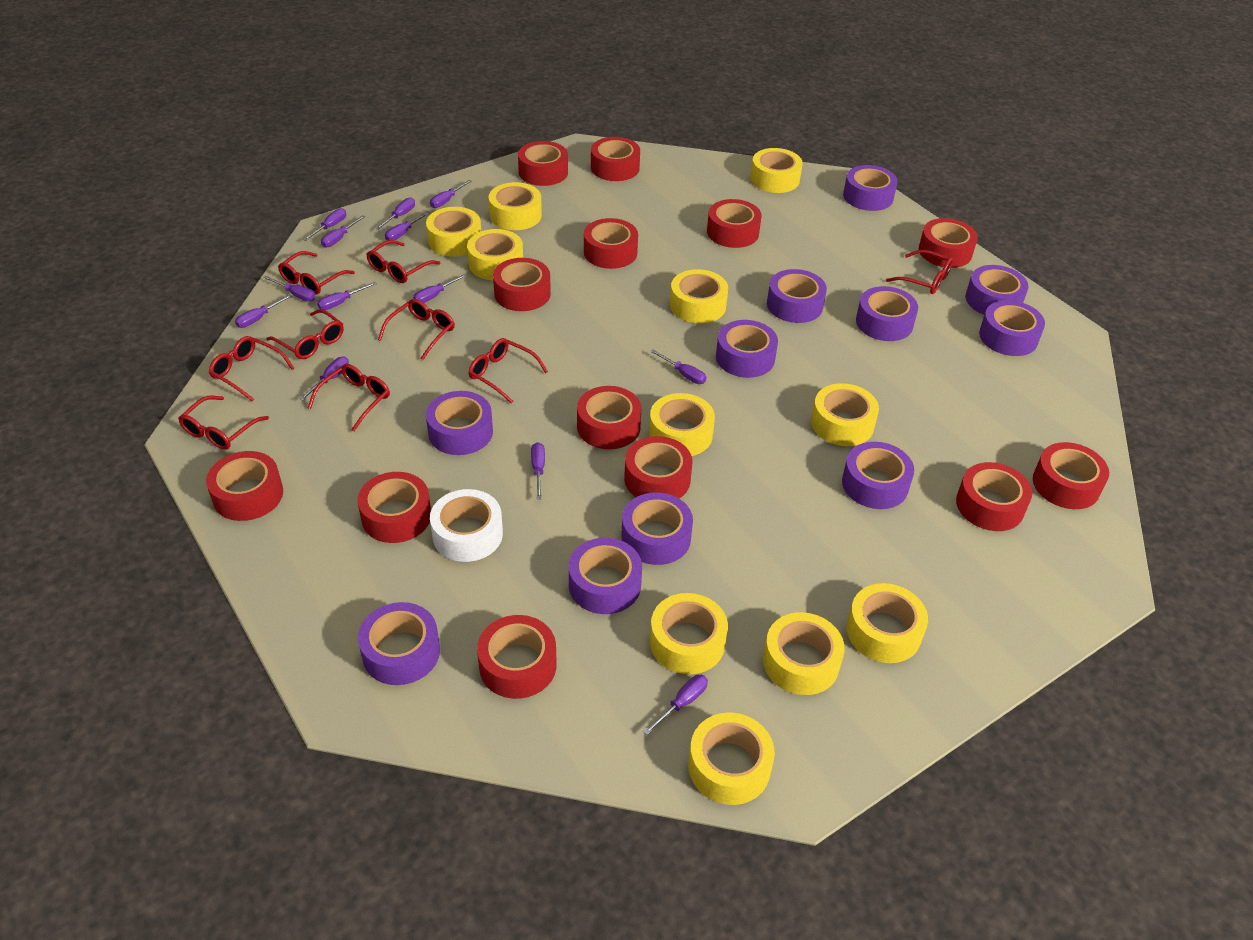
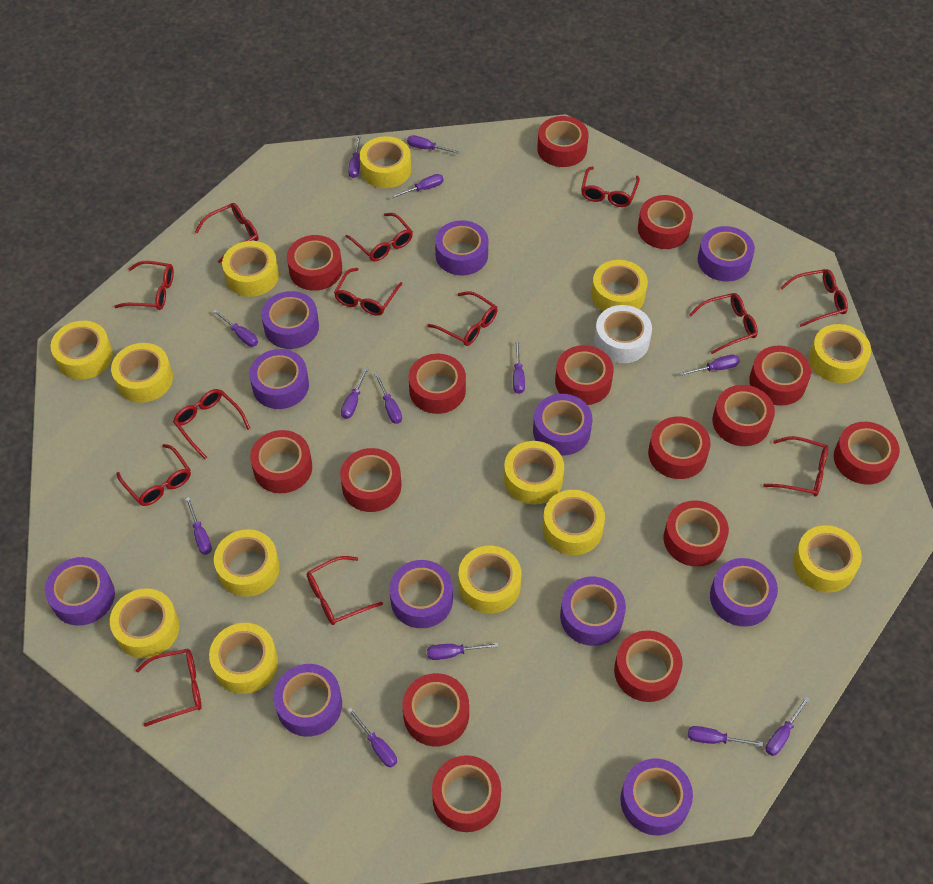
red glasses: 9 -> 13
red tape: 13 -> 15
yellow tape: 11 -> 13

